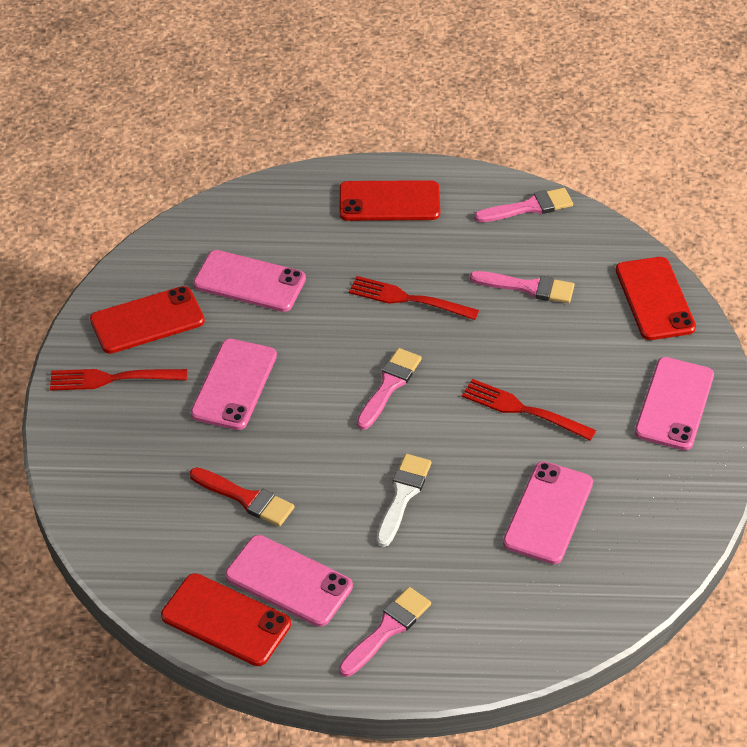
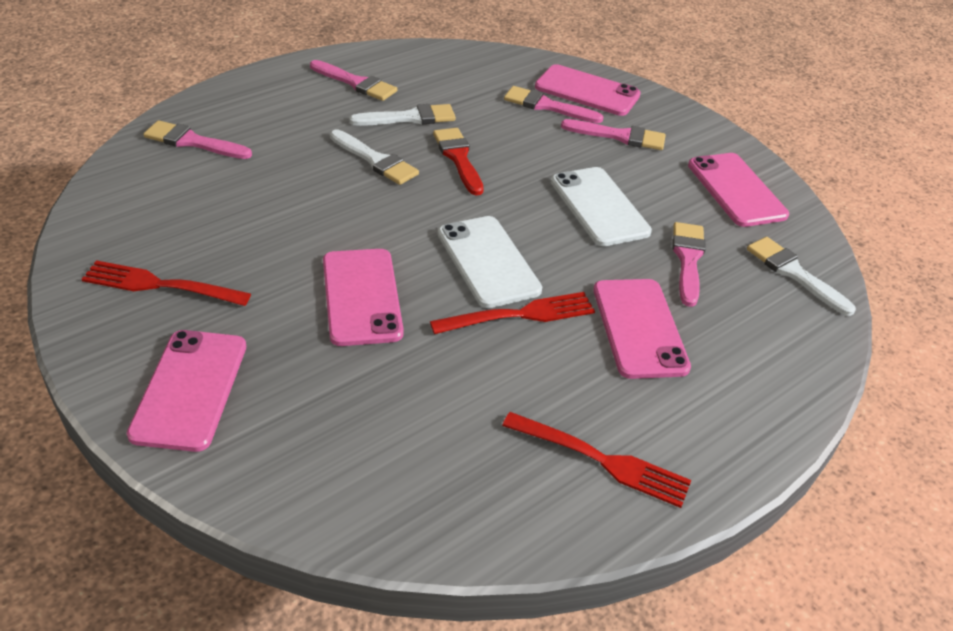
pink brush: 4 -> 5
red phone: 4 -> 0
white brush: 1 -> 3
white phone: 0 -> 2

